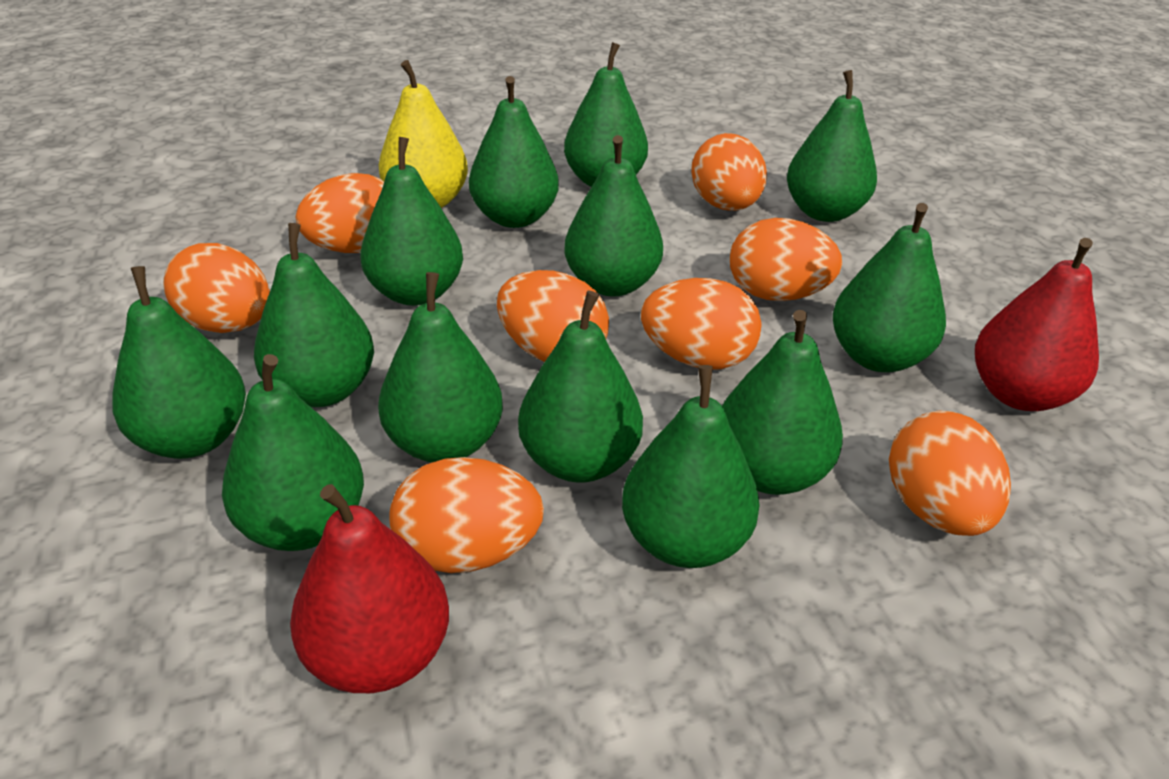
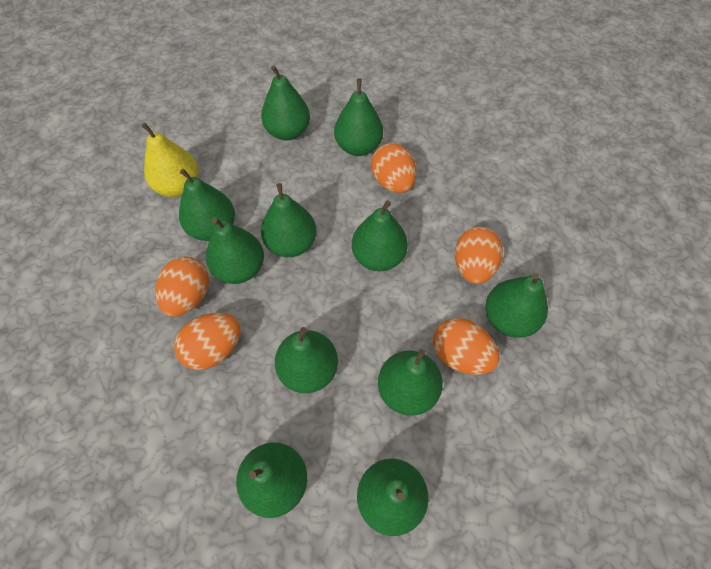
green pear: 13 -> 11
orange egg: 8 -> 5
red pear: 2 -> 0

